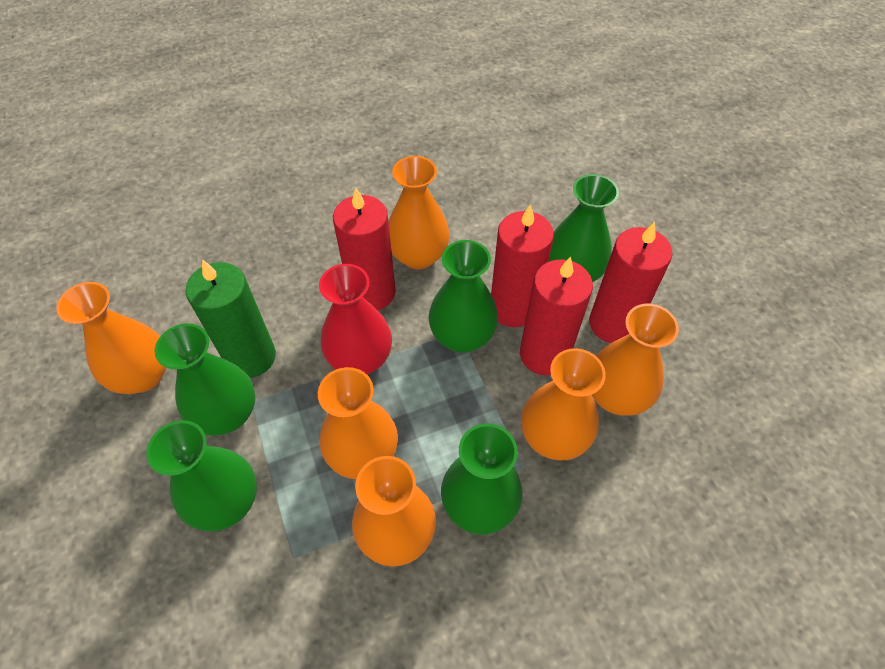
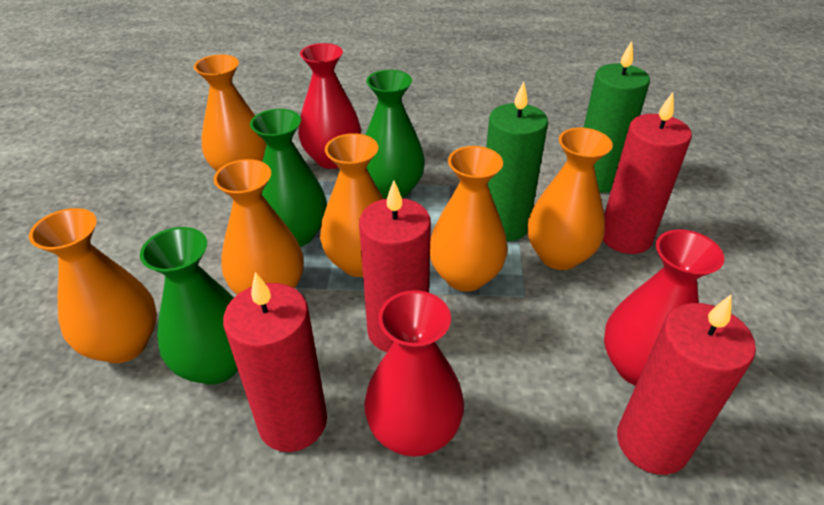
green candle: 1 -> 2
green vase: 5 -> 3
red vase: 1 -> 3

